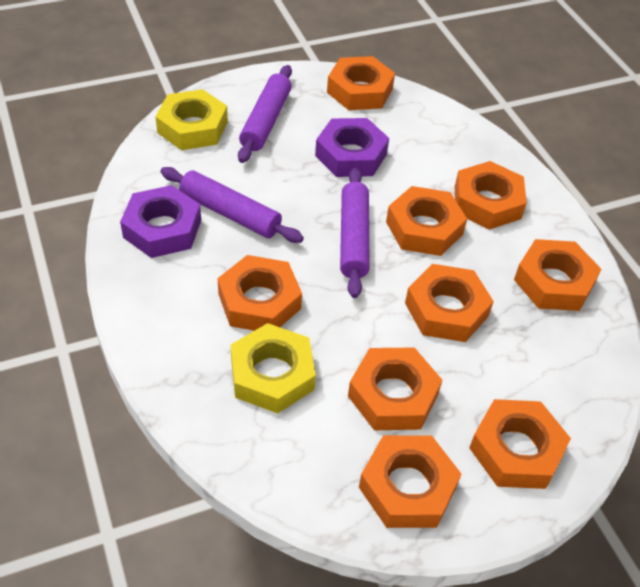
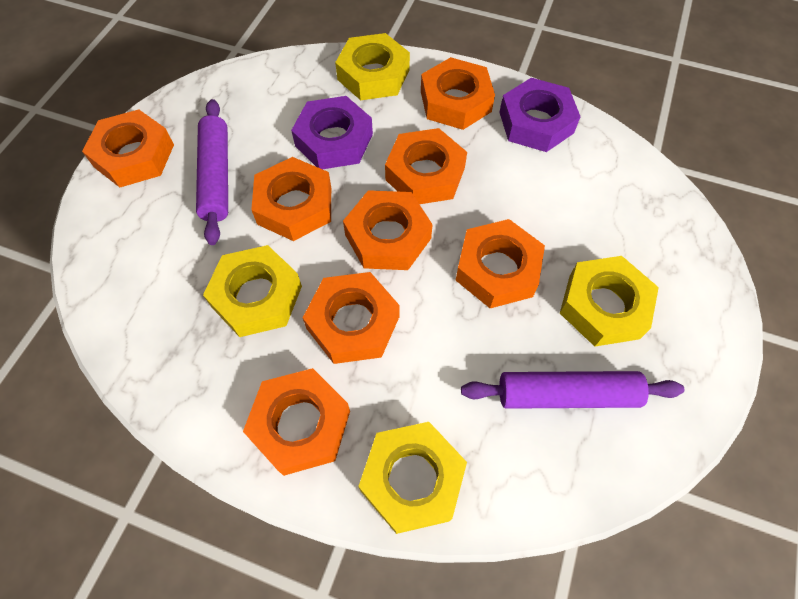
orange nut: 9 -> 8
purple rolling pin: 3 -> 2
yellow nut: 2 -> 4

